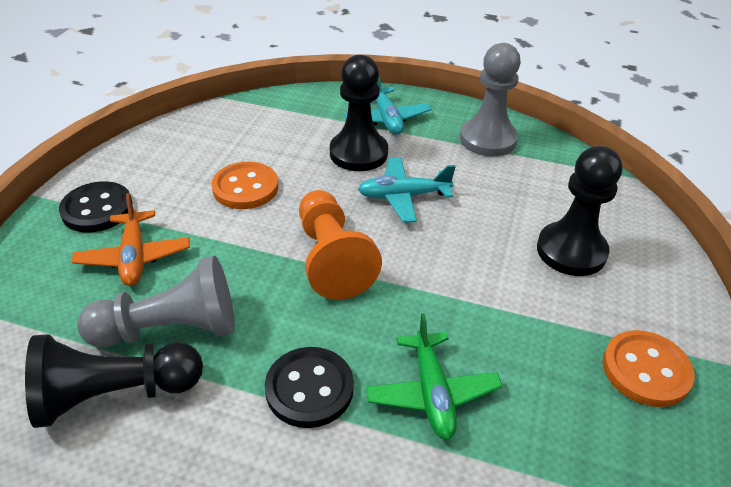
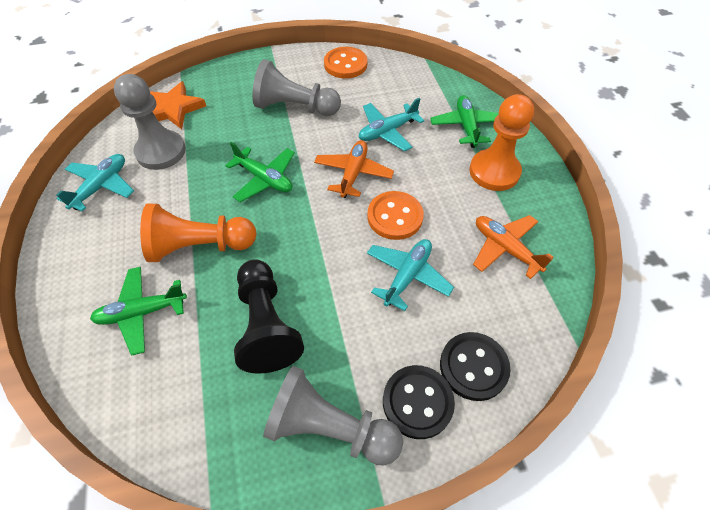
black pawn: 3 -> 1
green plane: 1 -> 3
grey pawn: 2 -> 3
orange pawn: 1 -> 2
orange plane: 1 -> 2
orange star: 0 -> 1
turquoise plane: 2 -> 3

